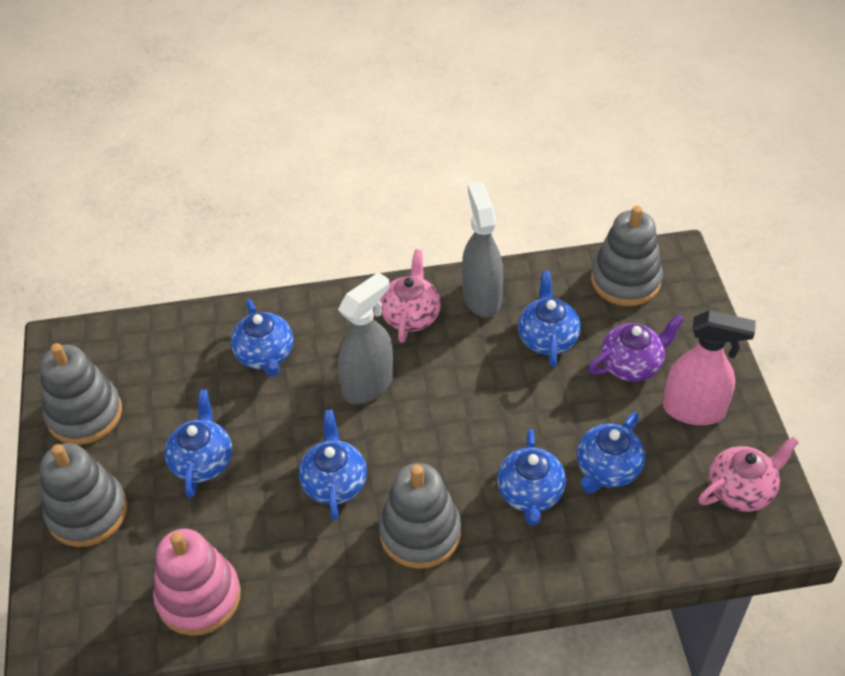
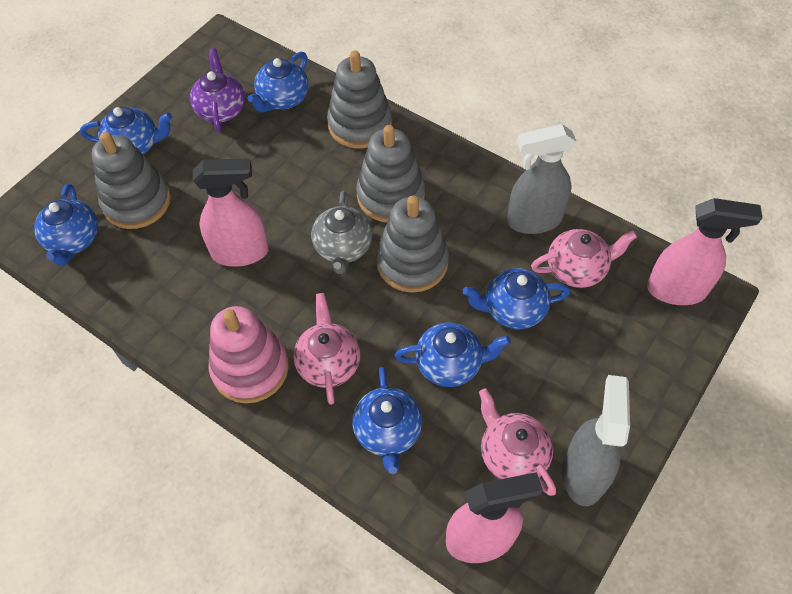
grey teapot: 0 -> 1
pink spray bottle: 1 -> 3
pink teapot: 2 -> 3

